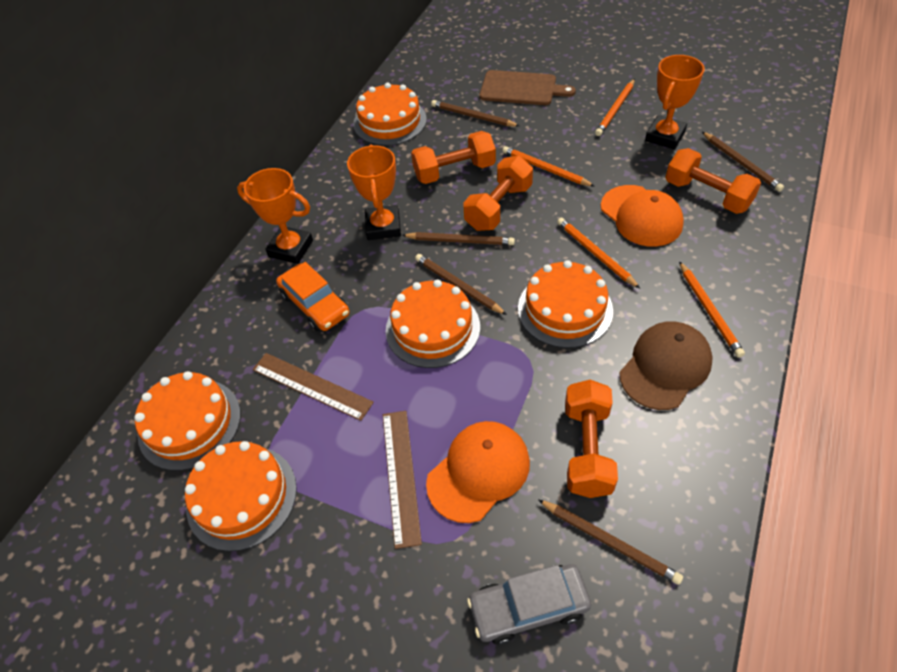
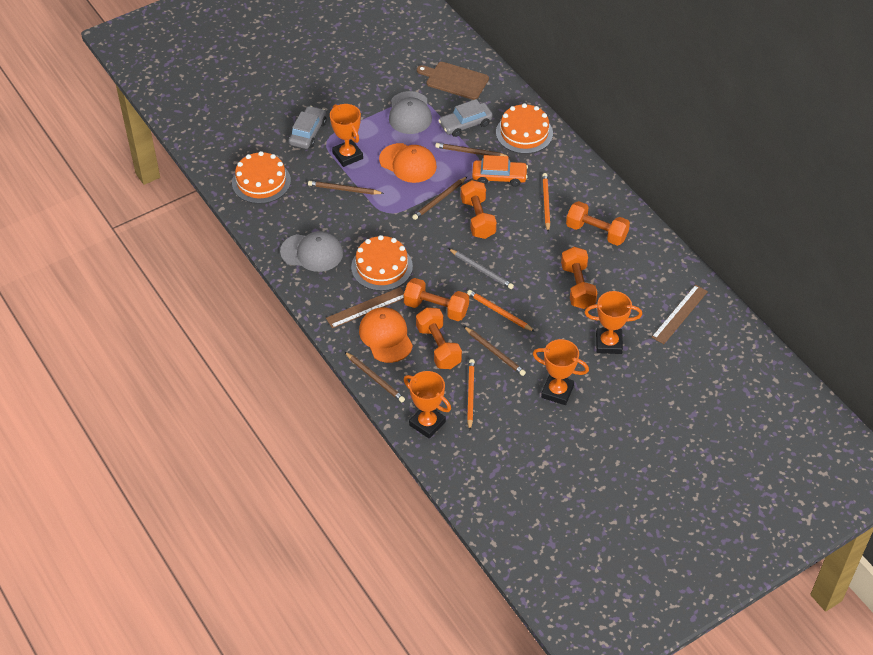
brown cap: 1 -> 0
grey cap: 0 -> 2
grey car: 1 -> 2
grey pencil: 0 -> 1
orange cake: 5 -> 3
orange dumbbell: 4 -> 5
orange pencil: 4 -> 3
orange trophy: 3 -> 4

